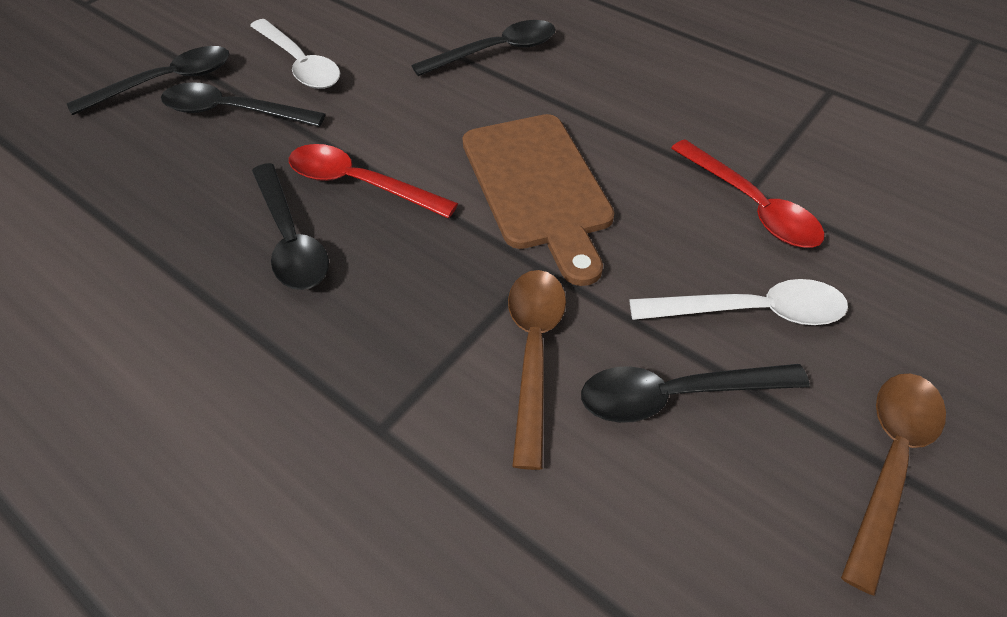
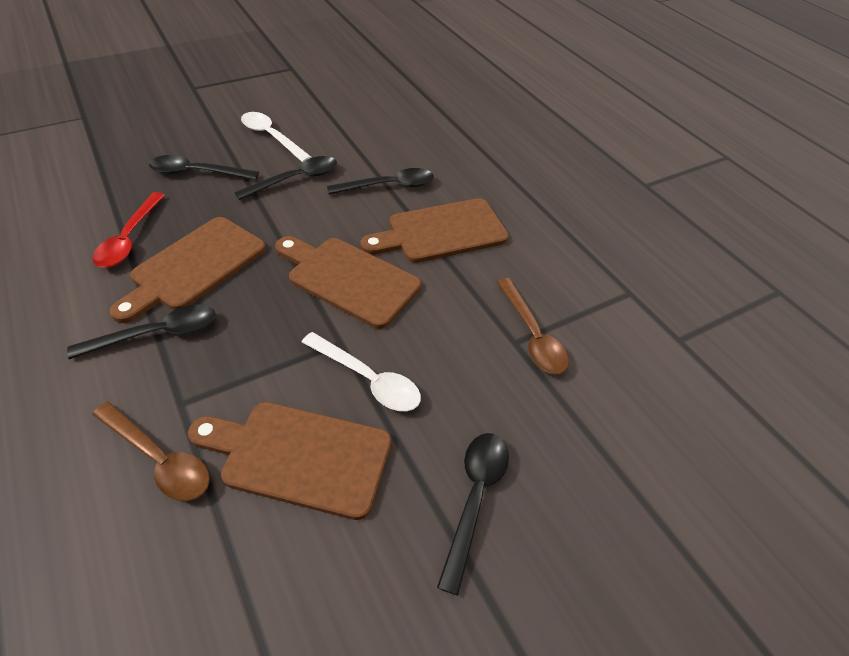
brown cutting board: 1 -> 4
red spoon: 2 -> 1

